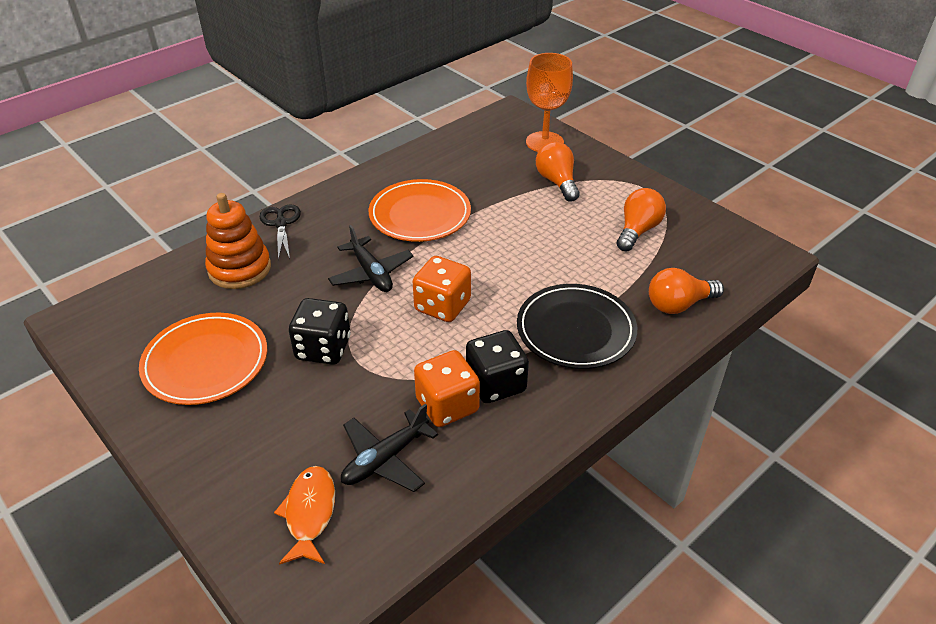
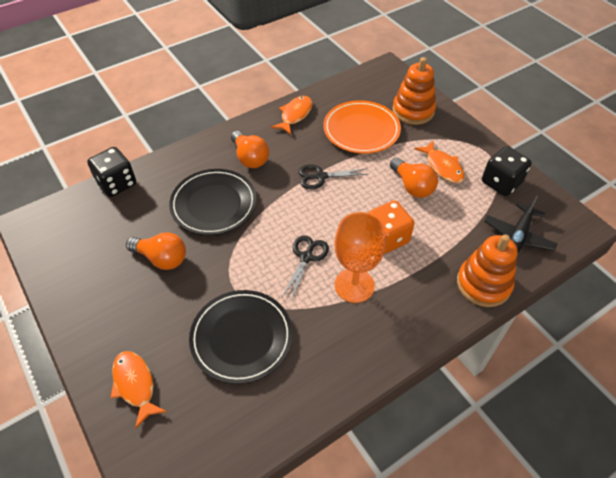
black plane: 2 -> 1
black plate: 1 -> 2
black scissors: 1 -> 2
orange dice: 2 -> 1
orange fish: 1 -> 3
orange plate: 2 -> 1
orange stacking toy: 1 -> 2

